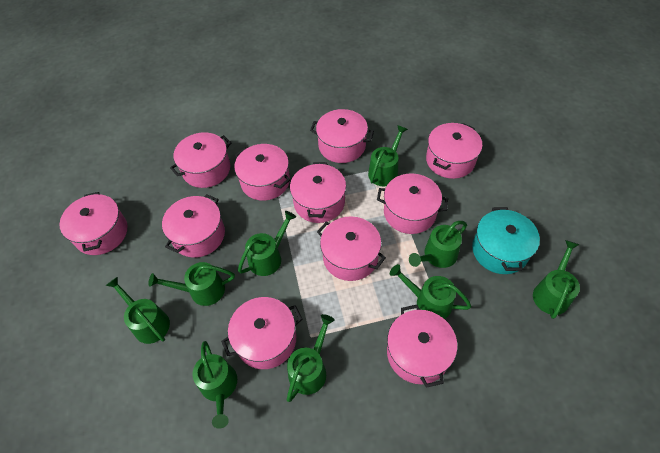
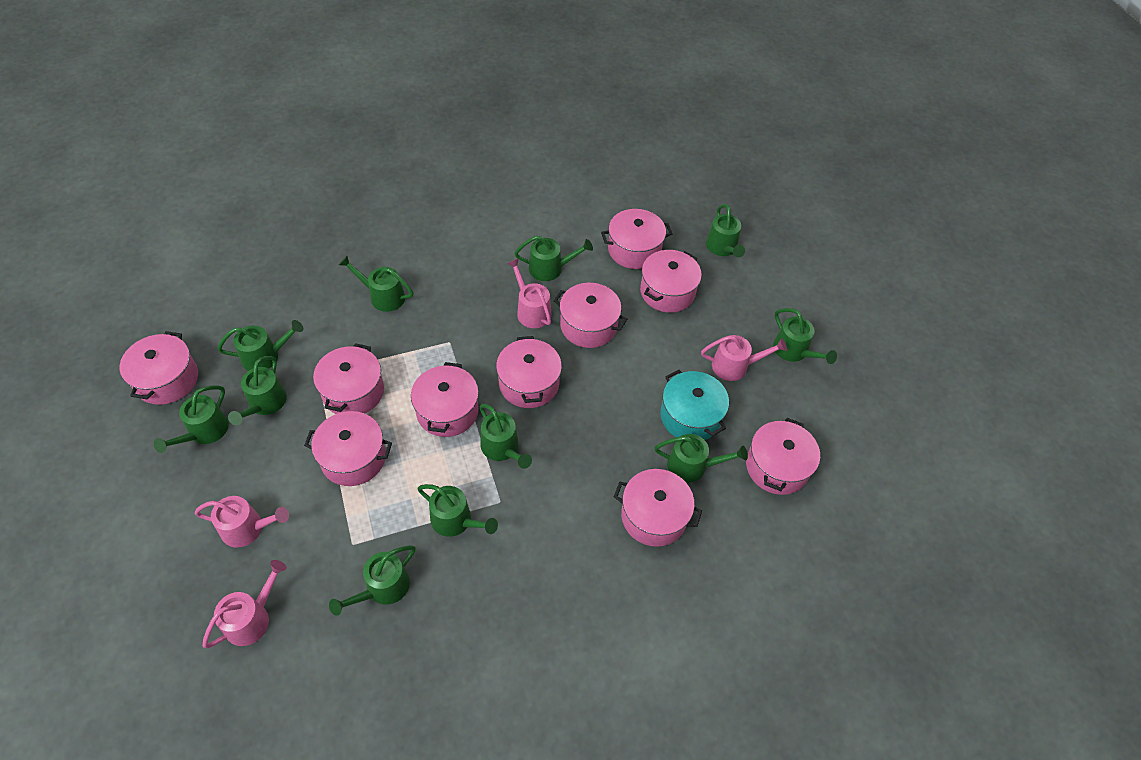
green watering can: 9 -> 11
pink pot: 11 -> 10
pink watering can: 0 -> 4

